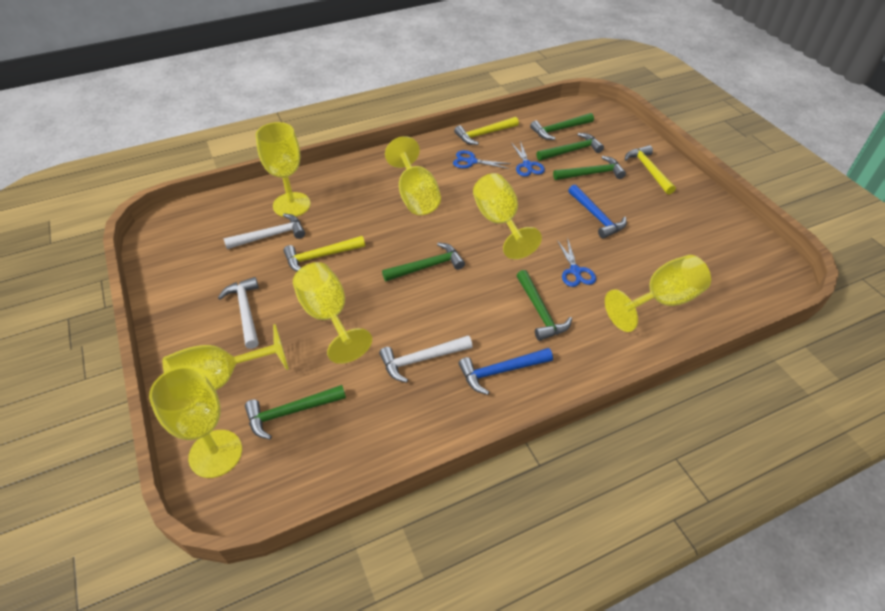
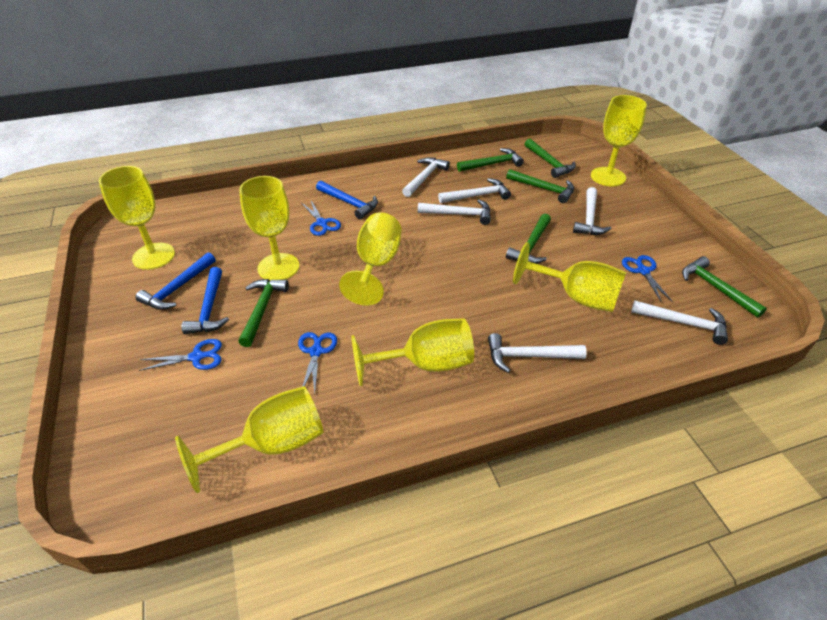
blue hammer: 2 -> 3
blue scissors: 3 -> 4
white hammer: 3 -> 6
yellow hammer: 3 -> 0

